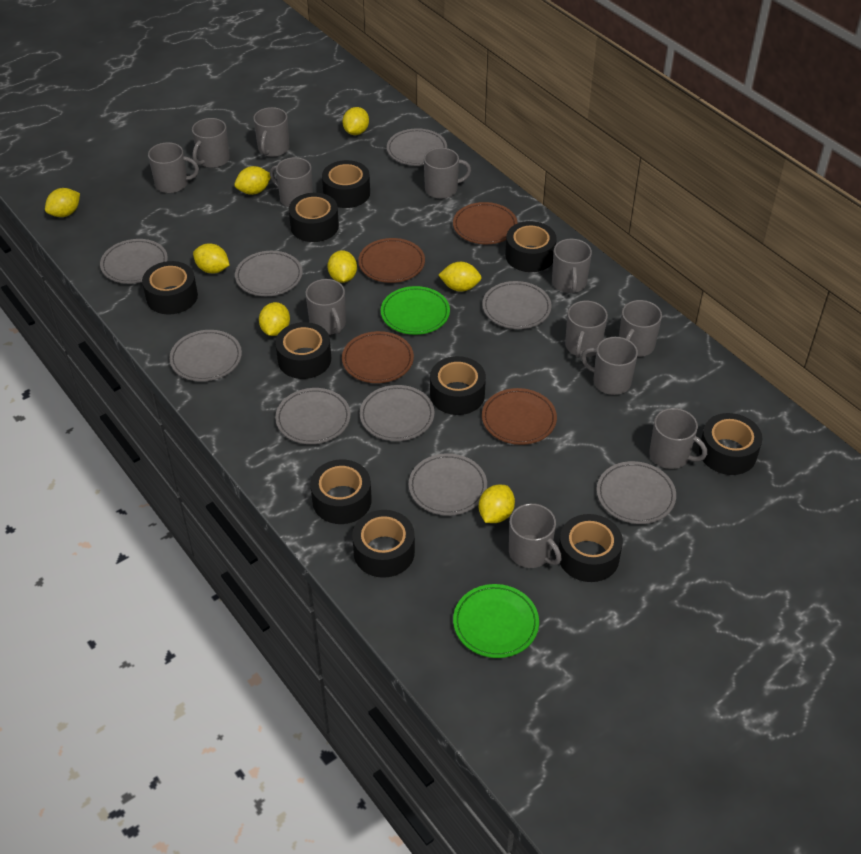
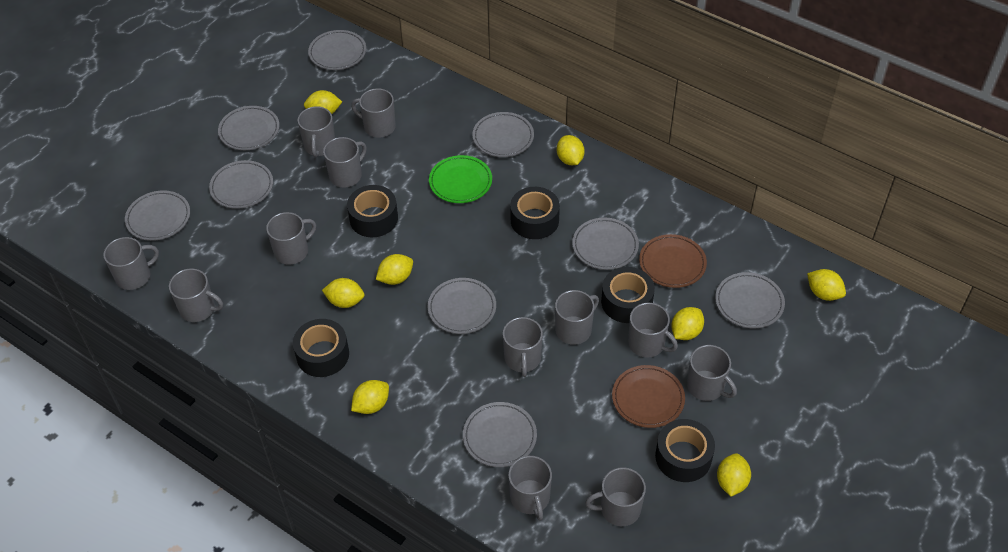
black tape: 10 -> 5
brown plate: 4 -> 2
green plate: 2 -> 1

